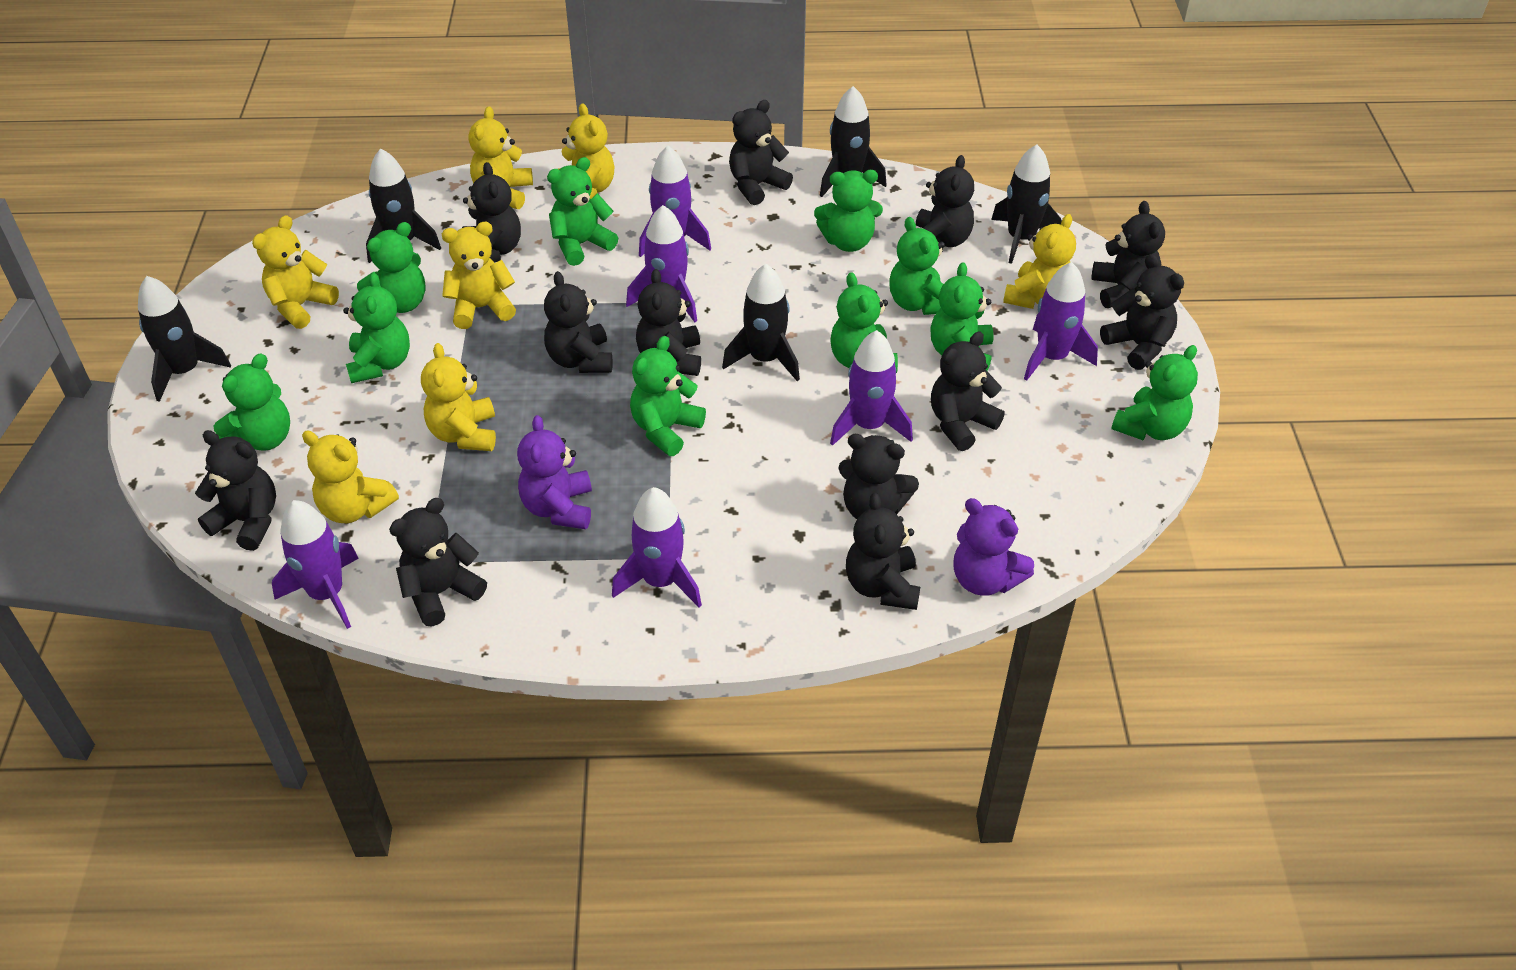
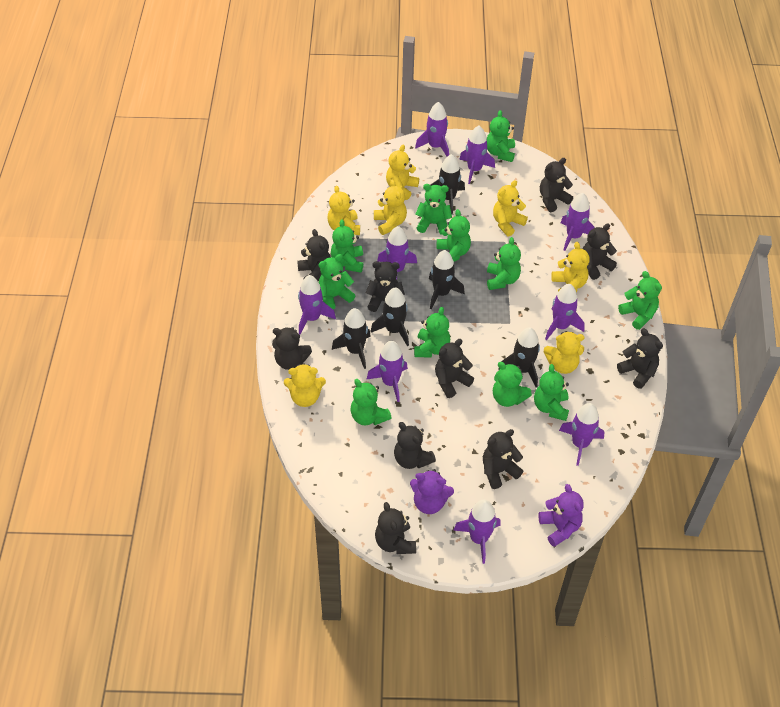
black teddy bear: 12 -> 10
green teddy bear: 10 -> 11
purple rocket: 6 -> 9

